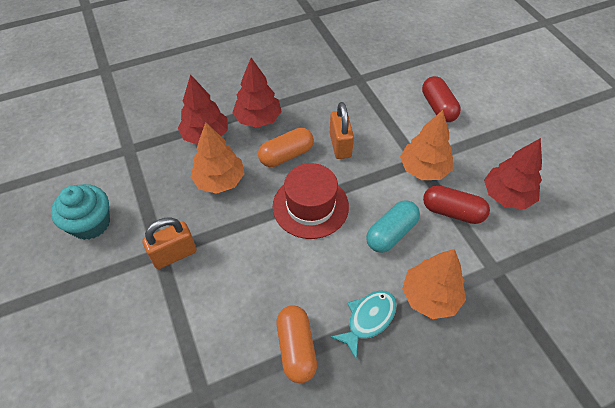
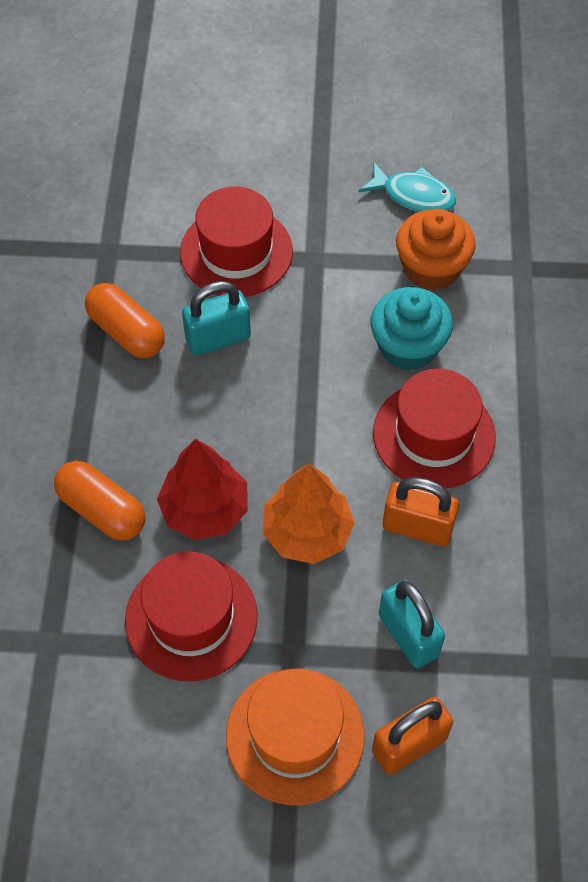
orange cupcake: 0 -> 1
orange hat: 0 -> 1
orange tree: 3 -> 1
red capsule: 2 -> 0
red hat: 1 -> 3
red tree: 3 -> 1
turquoise capsule: 1 -> 0
turquoise padlock: 0 -> 2

